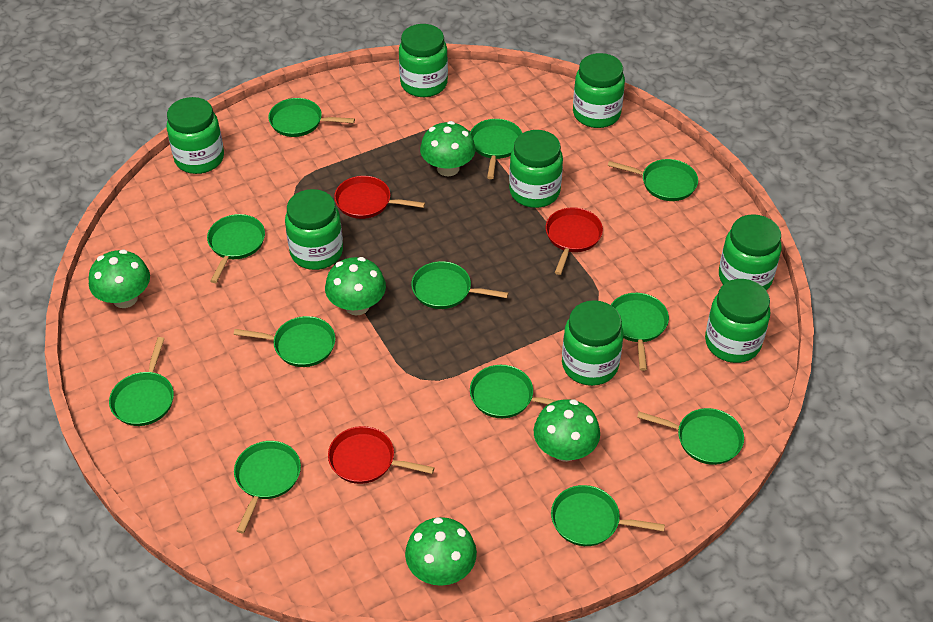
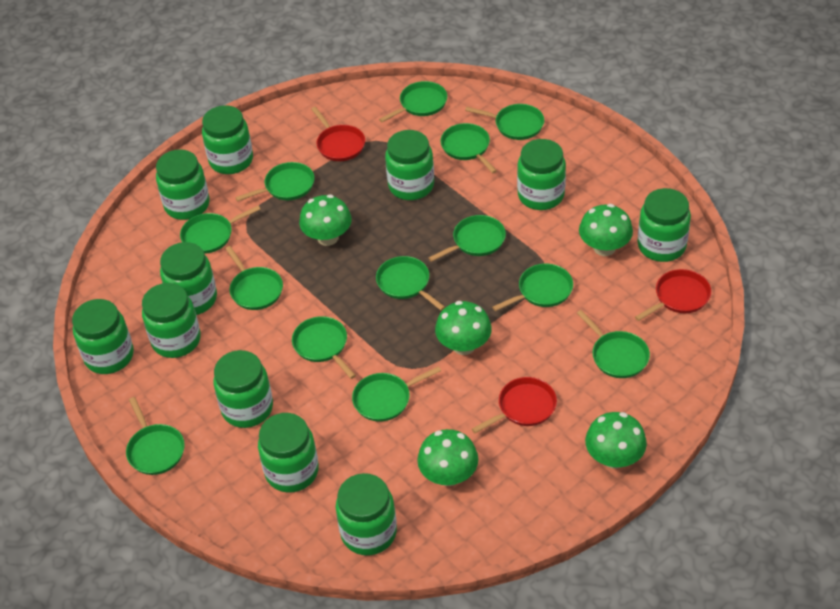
green jar: 8 -> 11
green pan: 12 -> 13

